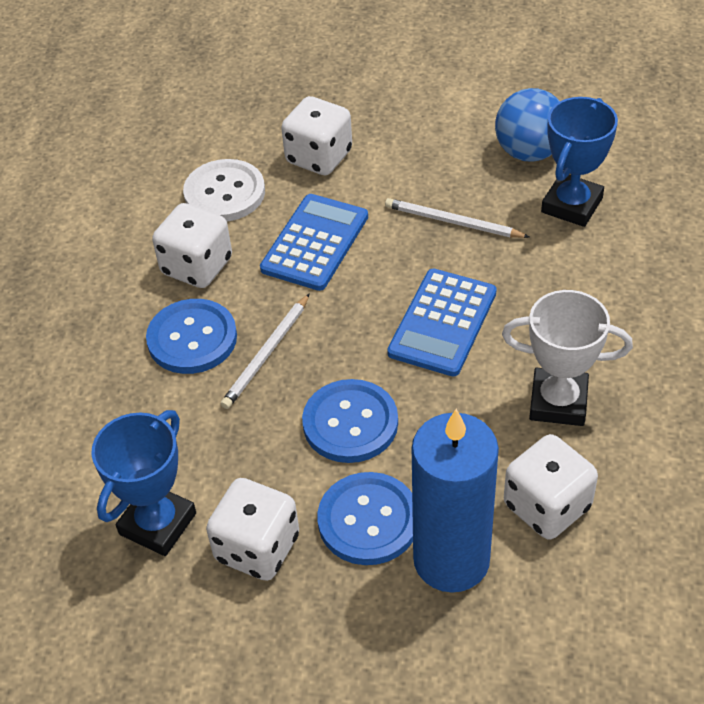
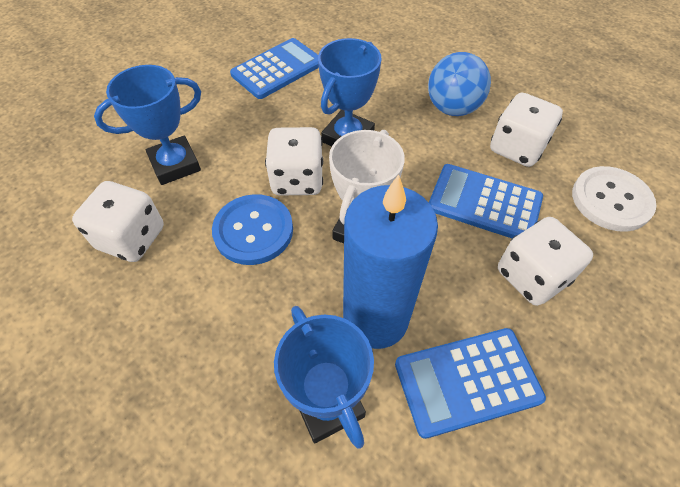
blue button: 3 -> 1
blue calculator: 2 -> 3
blue trophy: 2 -> 3
white pencil: 2 -> 0

